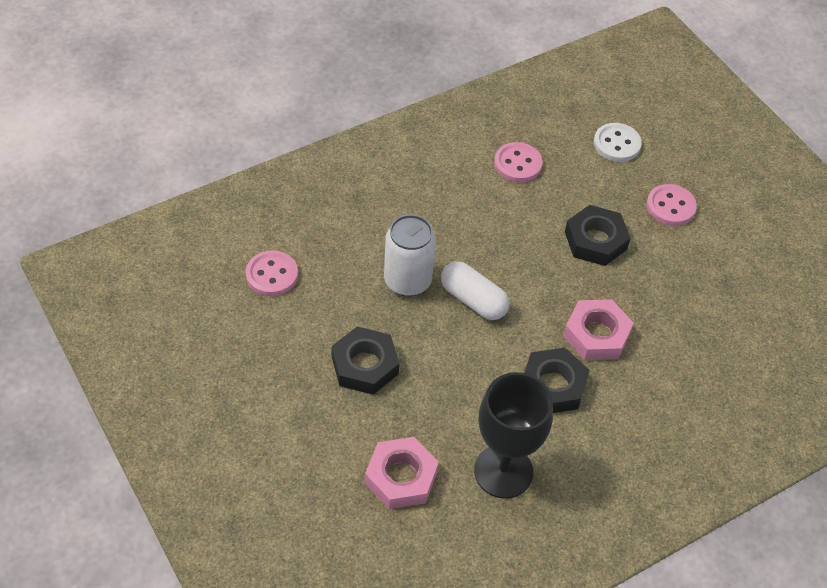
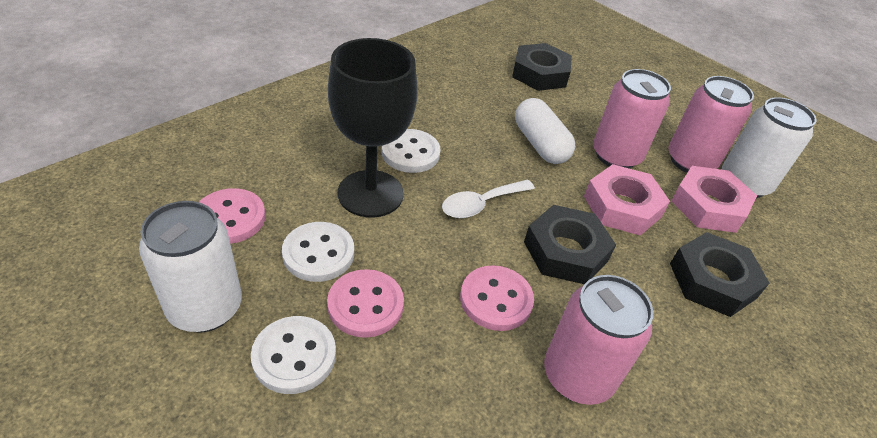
pink can: 0 -> 3
white button: 1 -> 3
white can: 1 -> 2
white spoon: 0 -> 1

